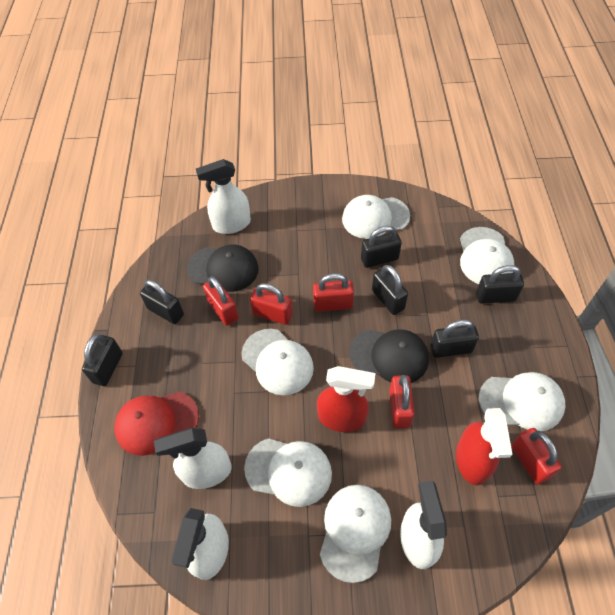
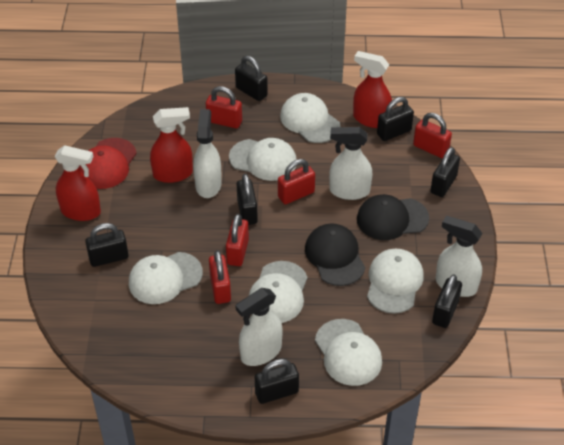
black padlock: 6 -> 7
red spray bottle: 2 -> 3

